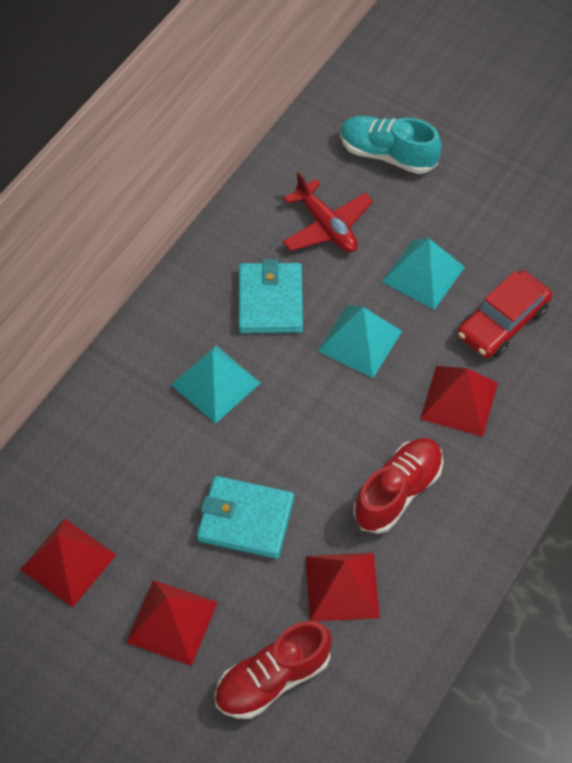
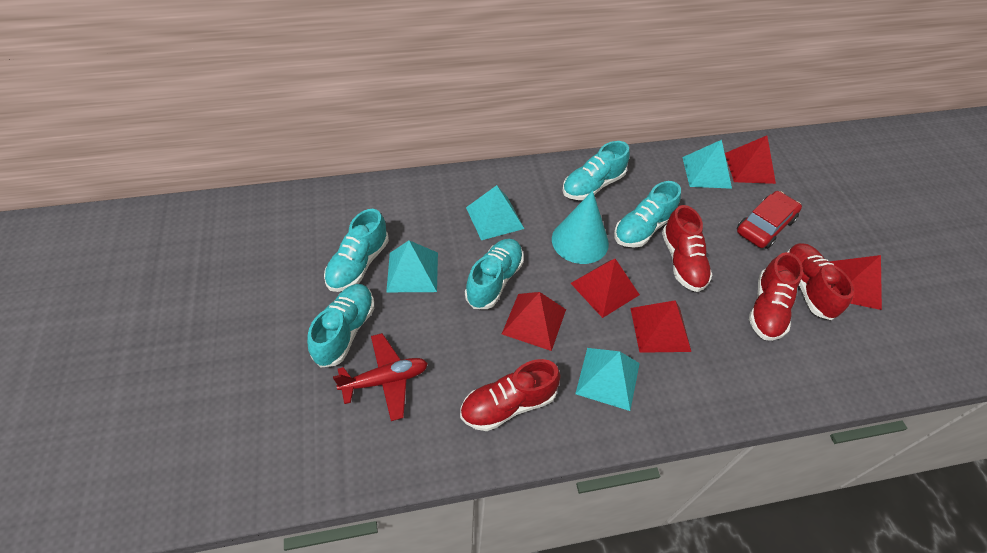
red pyramid: 4 -> 5
red shoe: 2 -> 4
turquoise cone: 0 -> 1
turquoise pyramid: 3 -> 4
turquoise shoe: 1 -> 5
turquoise wallet: 2 -> 0

